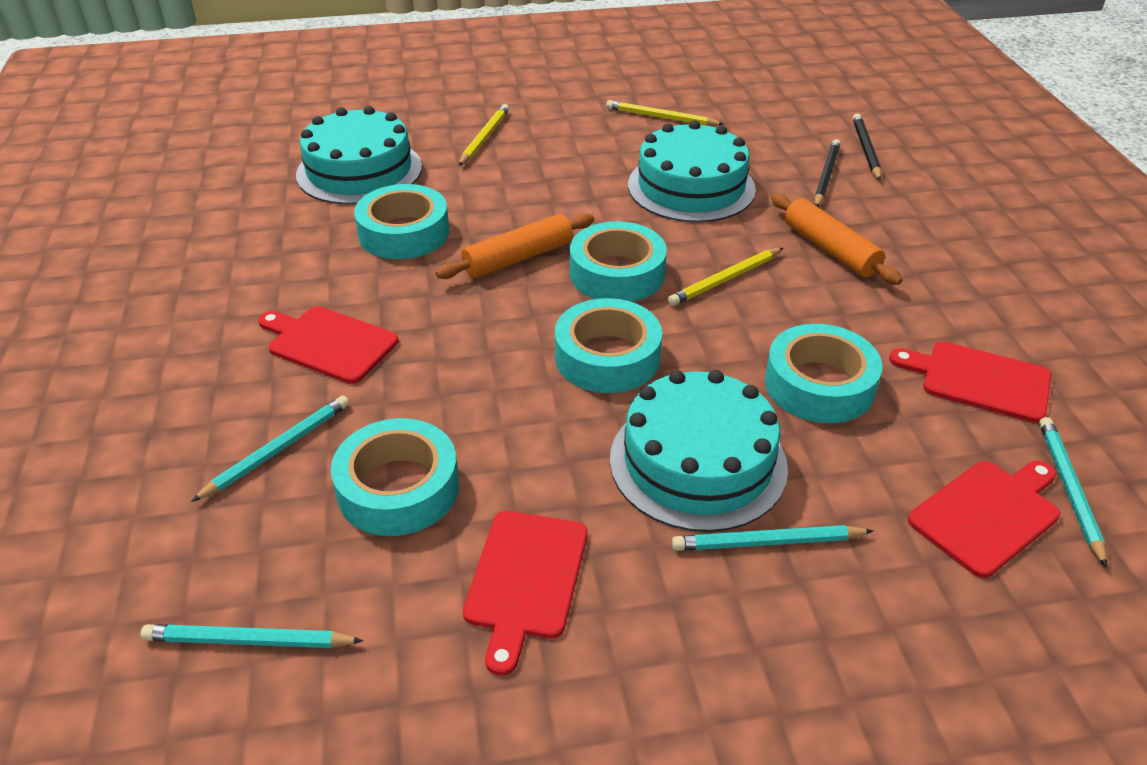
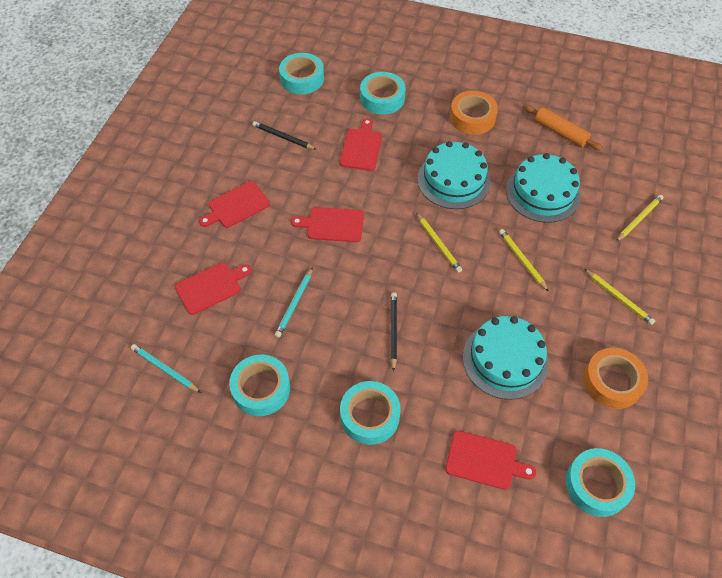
orange rolling pin: 2 -> 1
orange tape: 0 -> 2
red cutting board: 4 -> 5
turquoise pencil: 4 -> 2
yellow pencil: 3 -> 4

